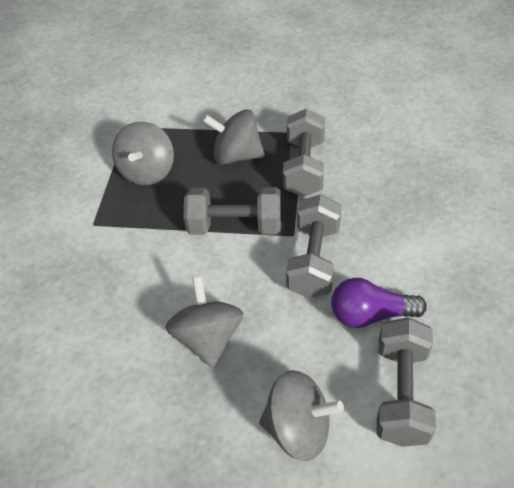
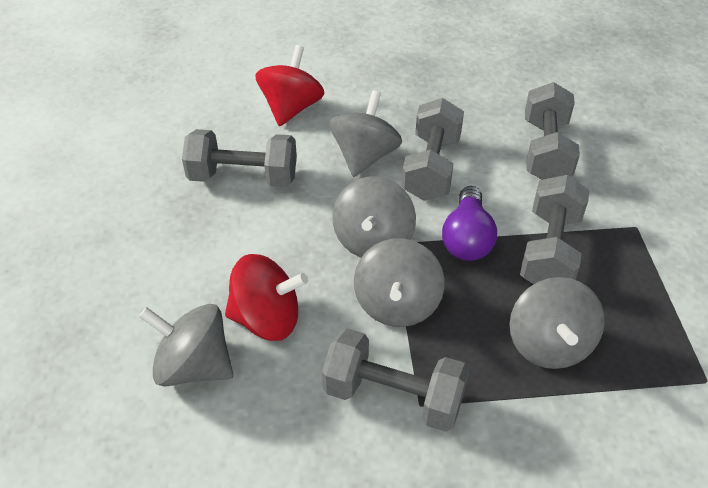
grey dumbbell: 4 -> 5
grey spinning top: 4 -> 5
red spinning top: 0 -> 2

